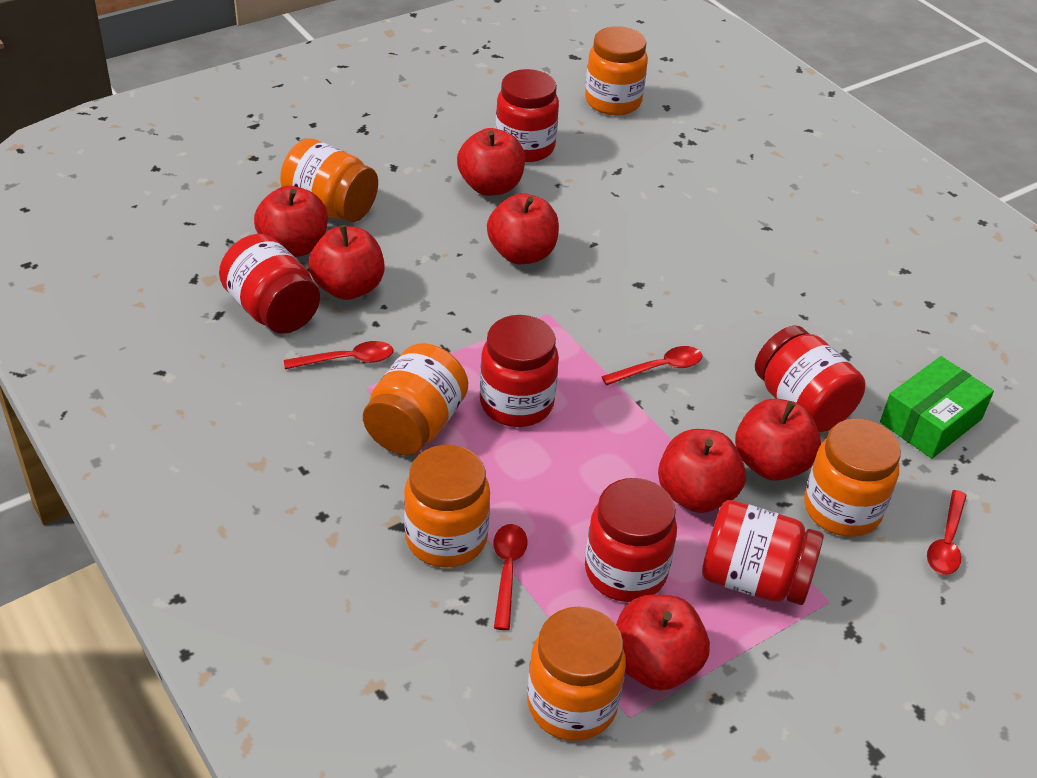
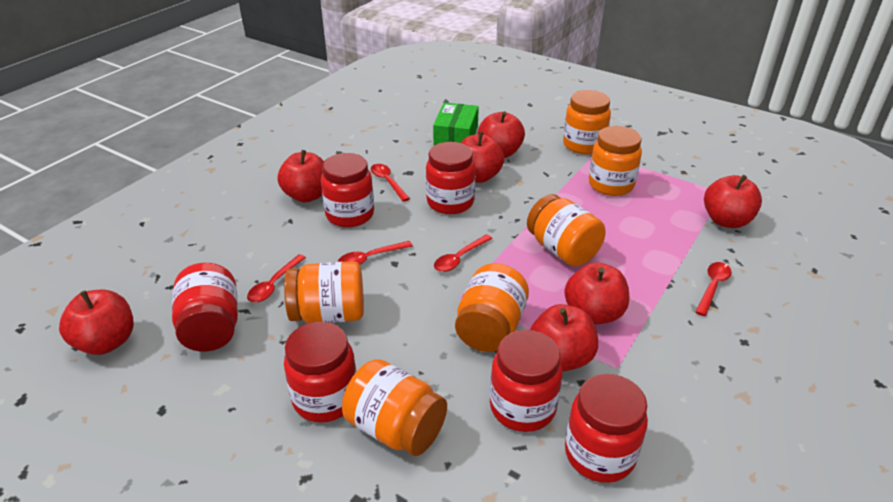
red spoon: 4 -> 5

